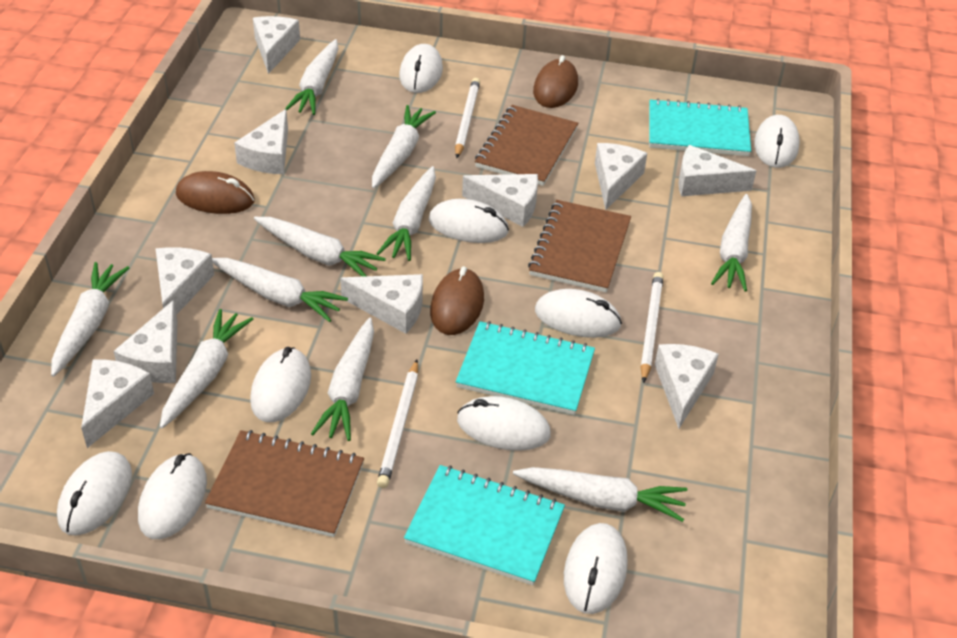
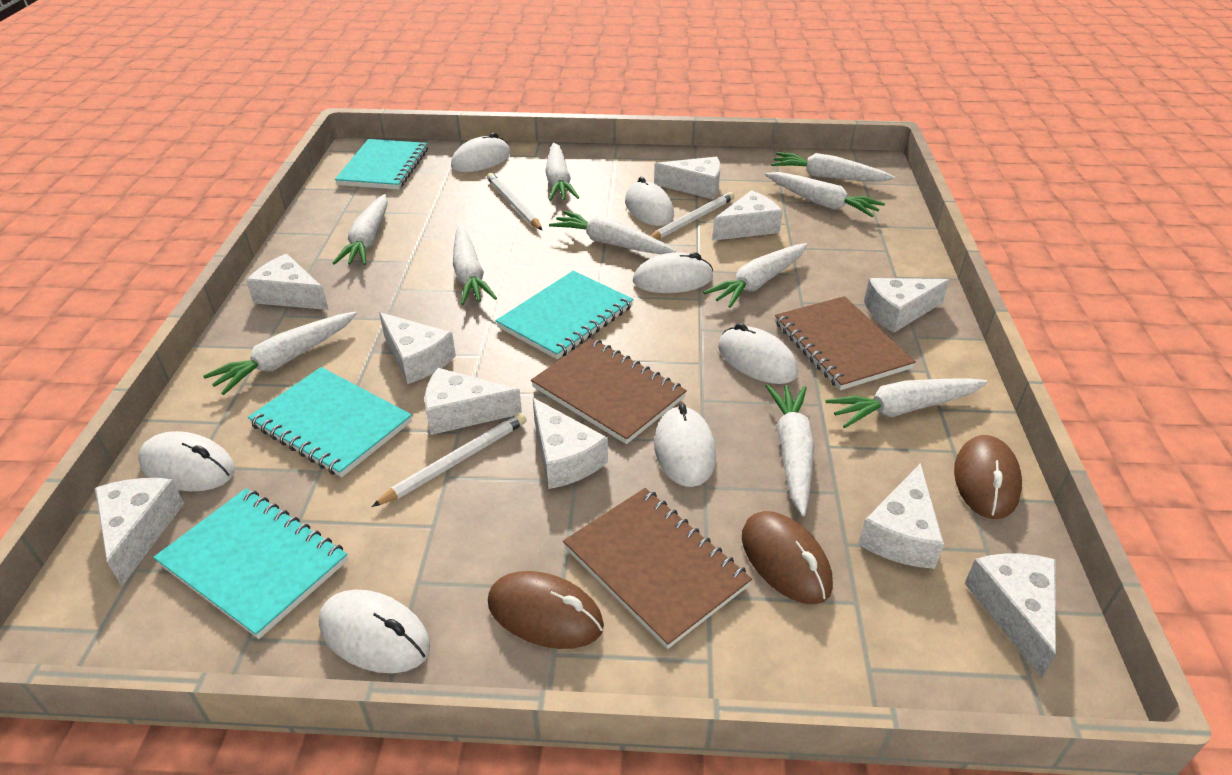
turquoise notebook: 3 -> 4
white mouse: 9 -> 7

